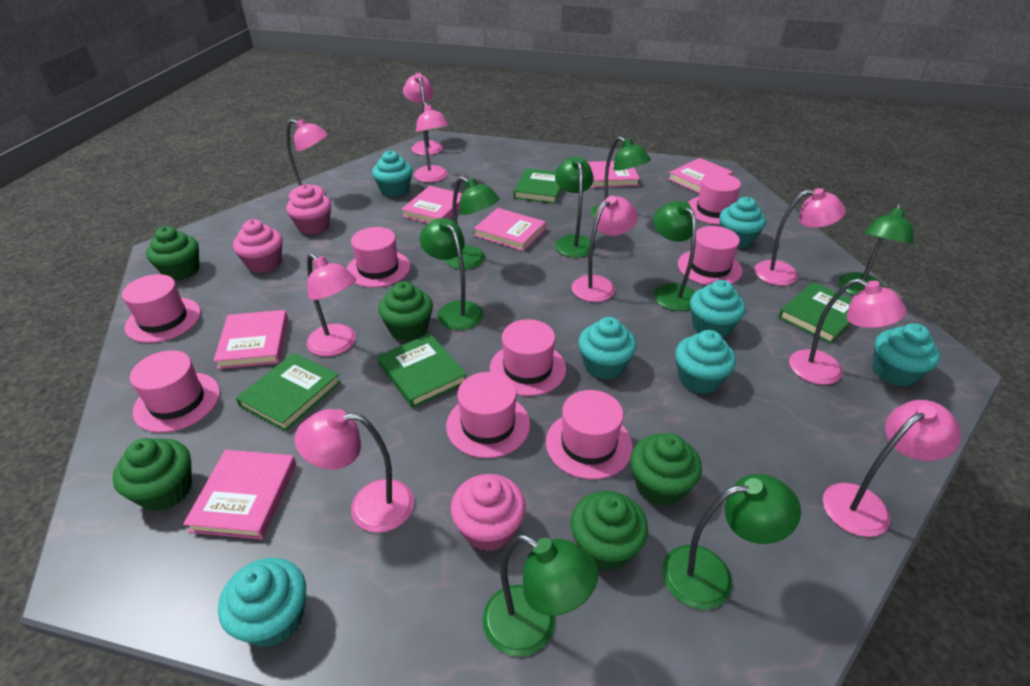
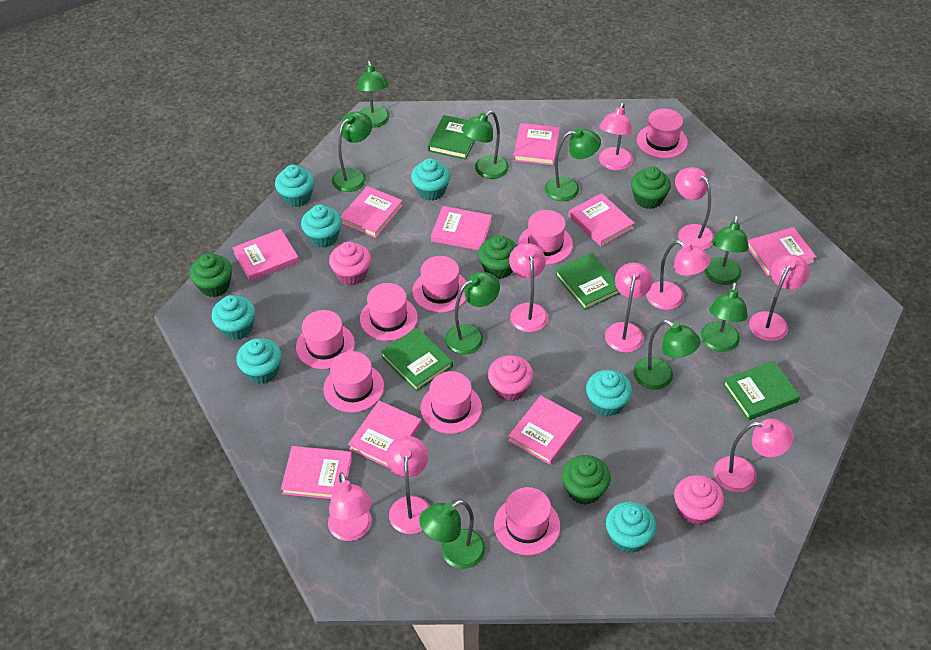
green cupcake: 5 -> 4
green lamp: 8 -> 9
pink book: 6 -> 9

